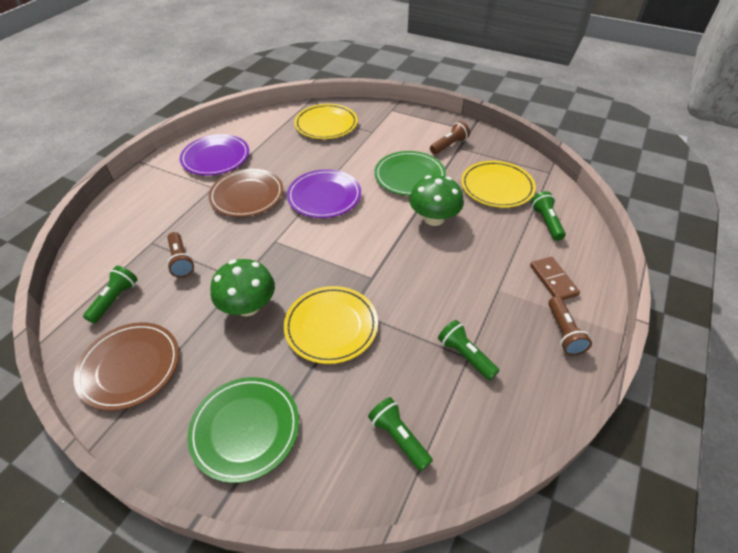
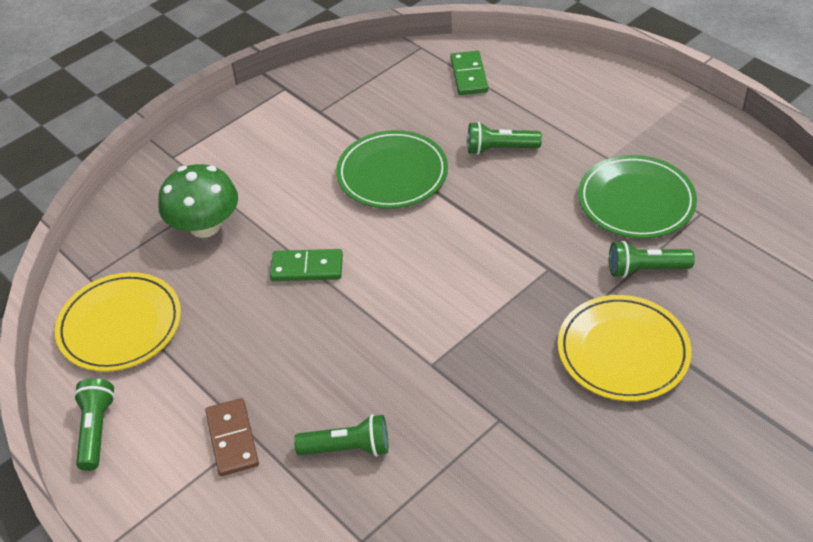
brown flashlight: 3 -> 0
brown plate: 2 -> 0
green domino: 0 -> 2
green mushroom: 2 -> 1
purple plate: 2 -> 0
yellow plate: 3 -> 2

